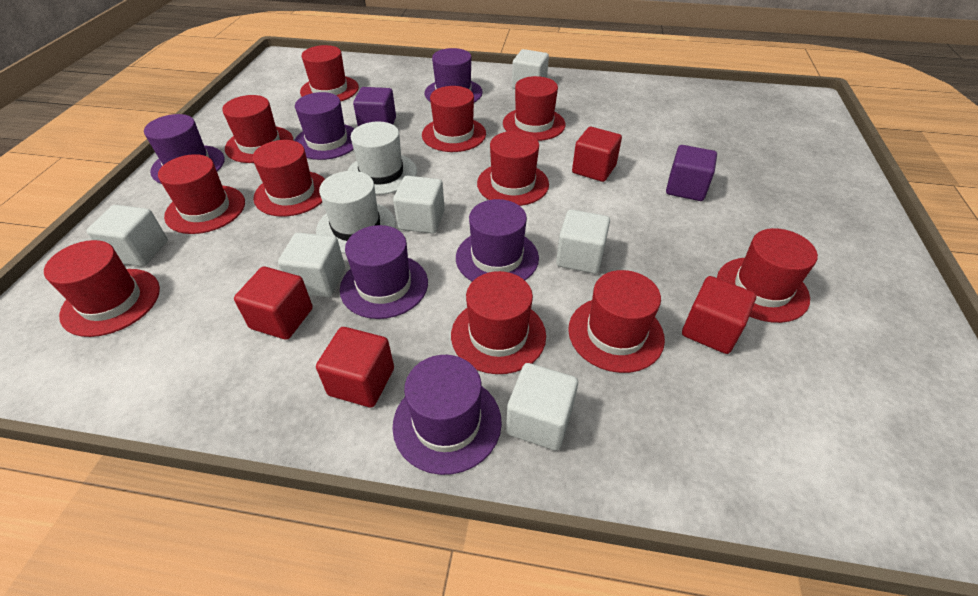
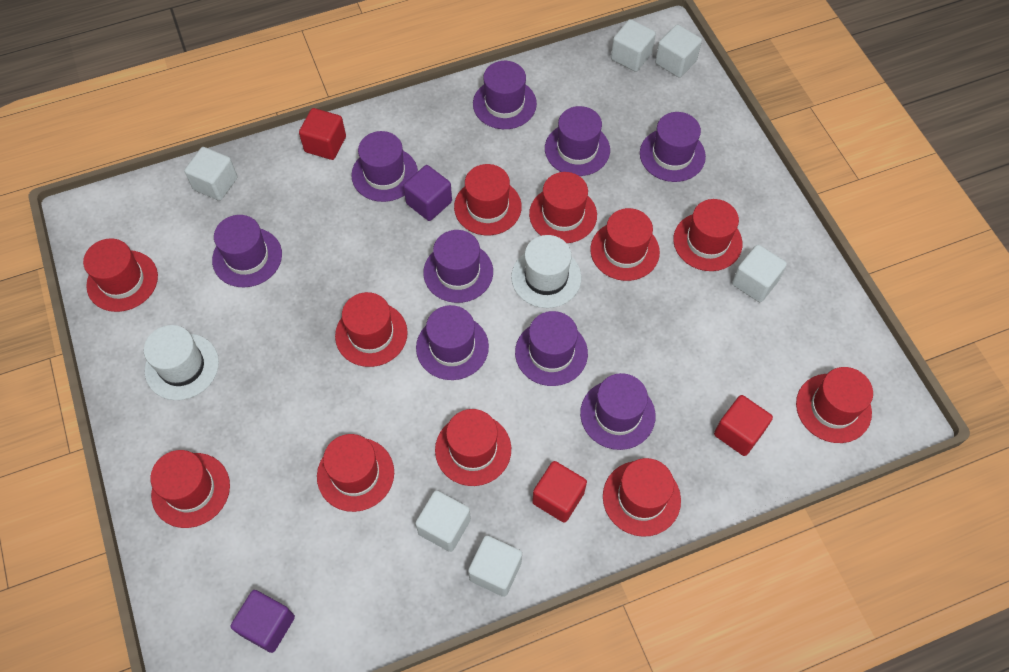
purple hat: 6 -> 9
red cube: 4 -> 3

